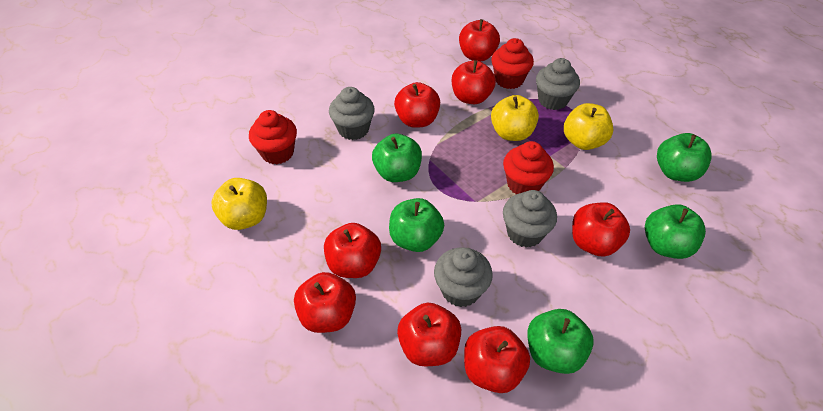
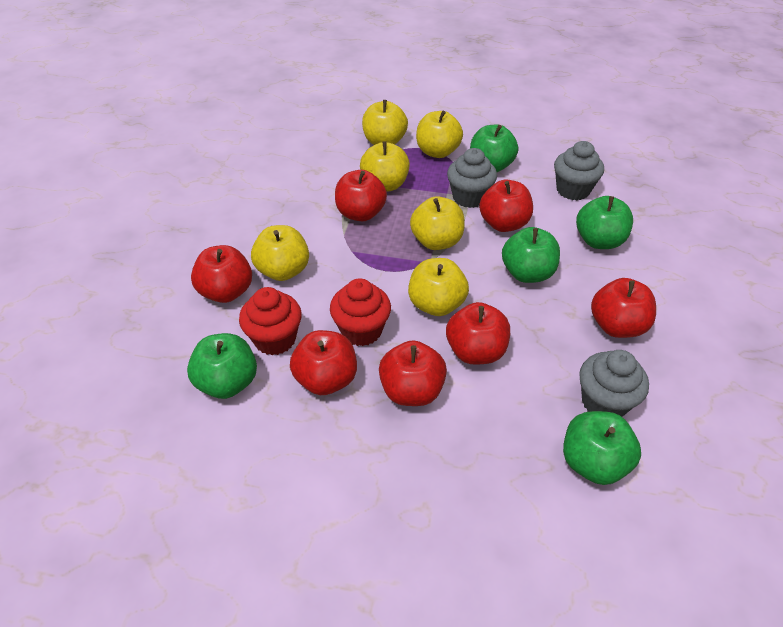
grey cupcake: 4 -> 3
red apple: 8 -> 7
red cupcake: 3 -> 2
yellow apple: 3 -> 6

